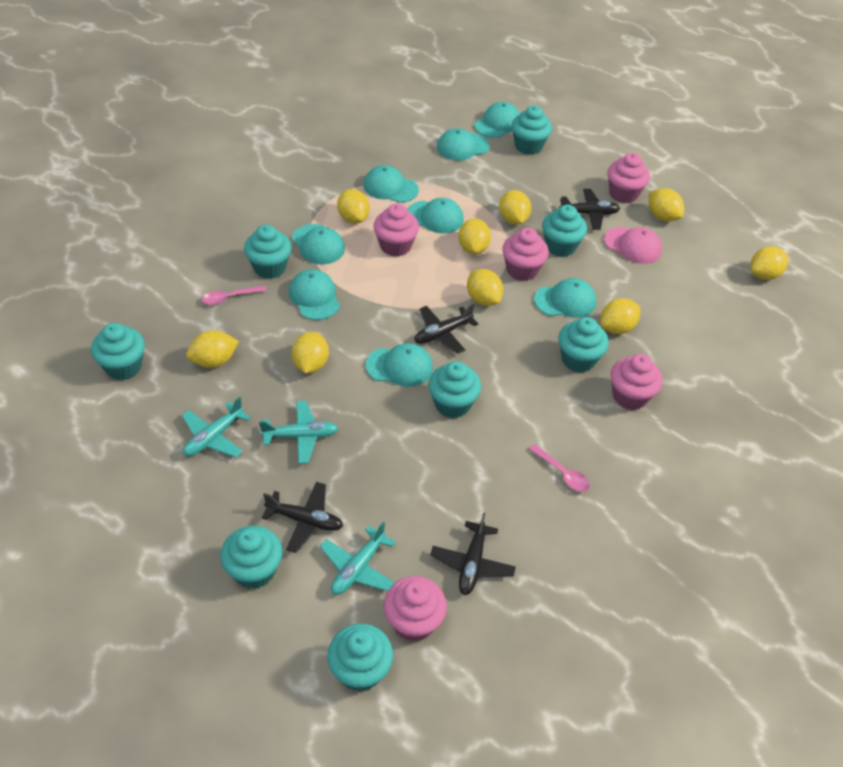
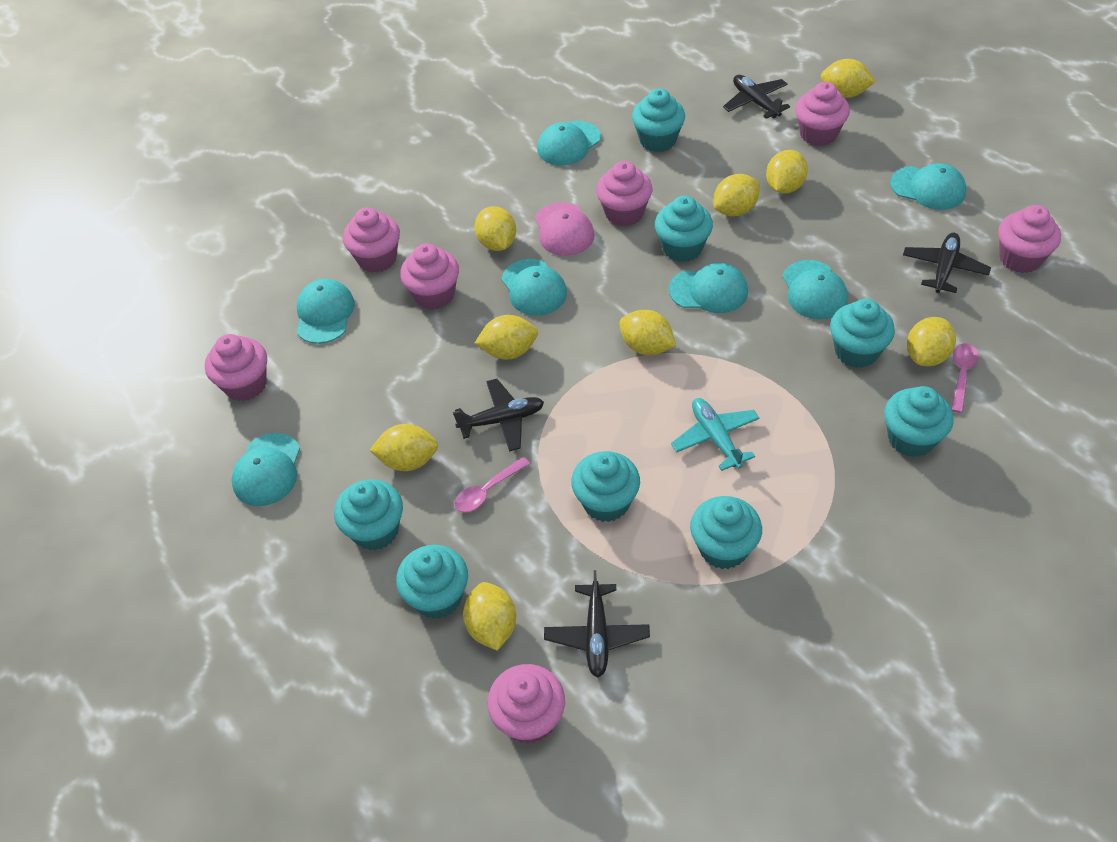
pink cupcake: 5 -> 7
turquoise cap: 8 -> 7
turquoise plane: 3 -> 1

